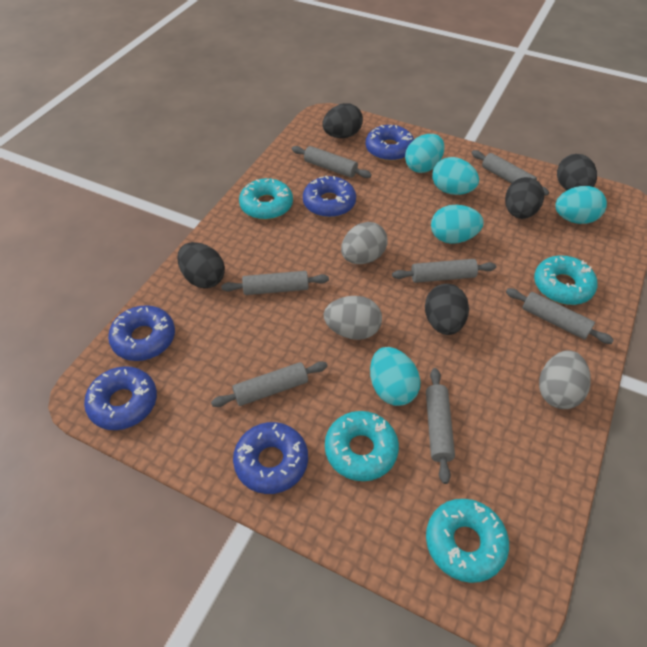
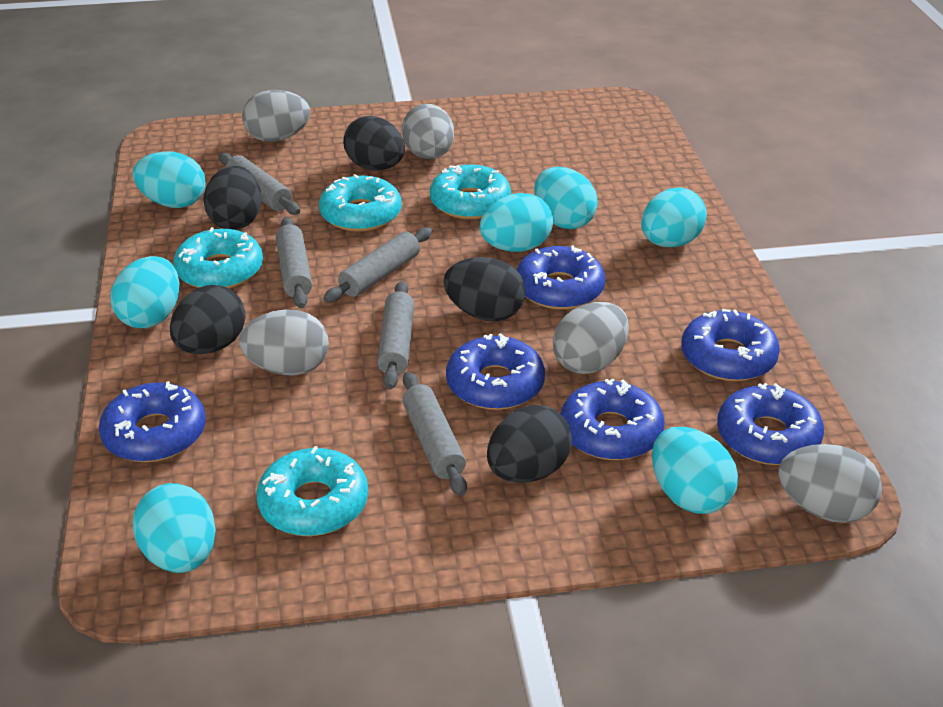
blue donut: 5 -> 6
grey egg: 3 -> 5
grey rolling pin: 7 -> 5
turquoise egg: 5 -> 7

